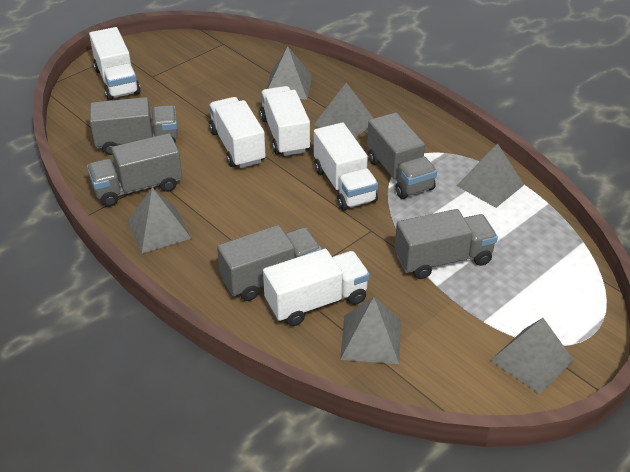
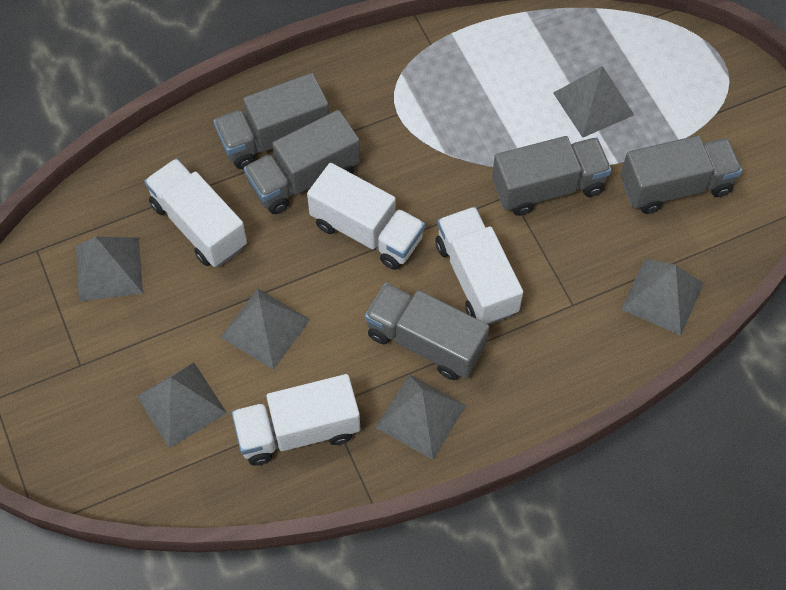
white truck: 5 -> 4

